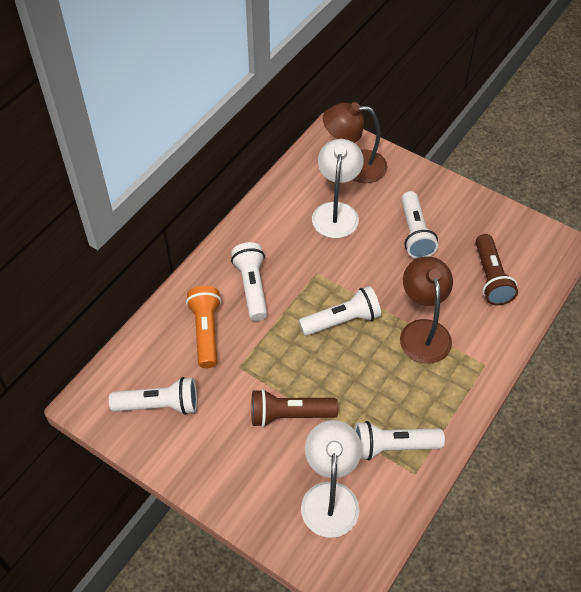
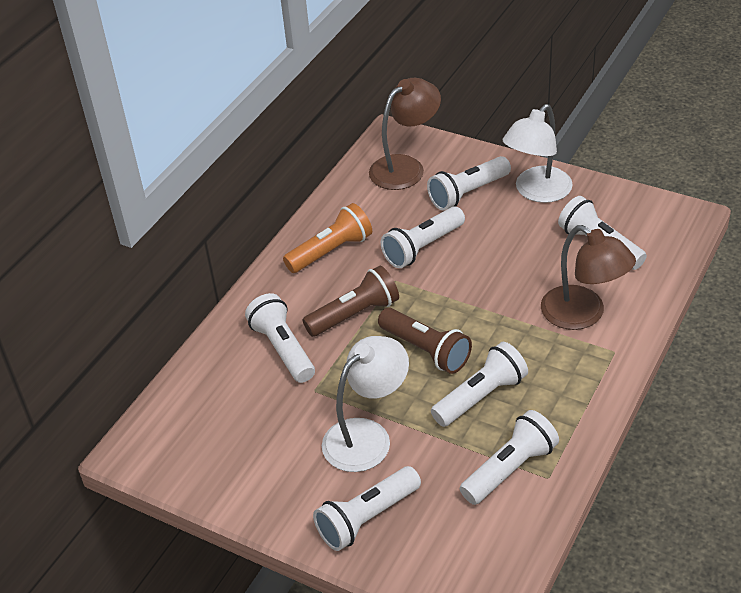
white flashlight: 5 -> 7

